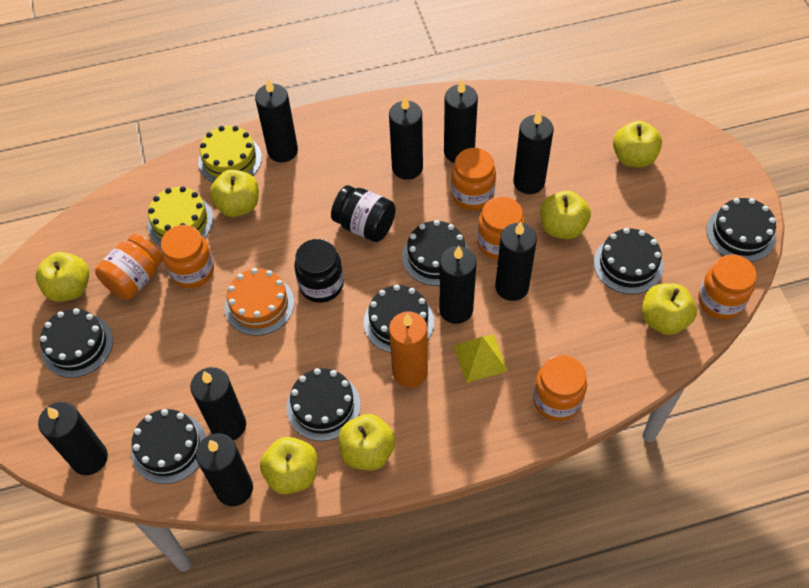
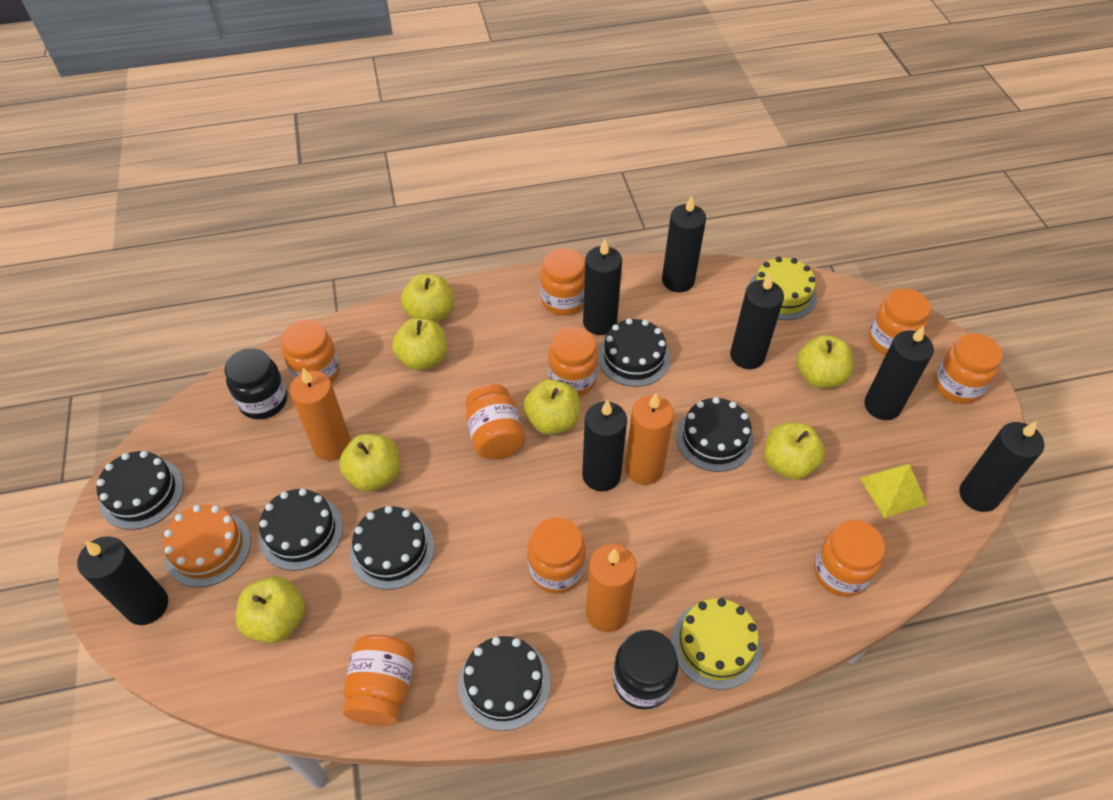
black cake: 7 -> 6
black candle: 9 -> 7
orange candle: 1 -> 3
orange jar: 6 -> 9

